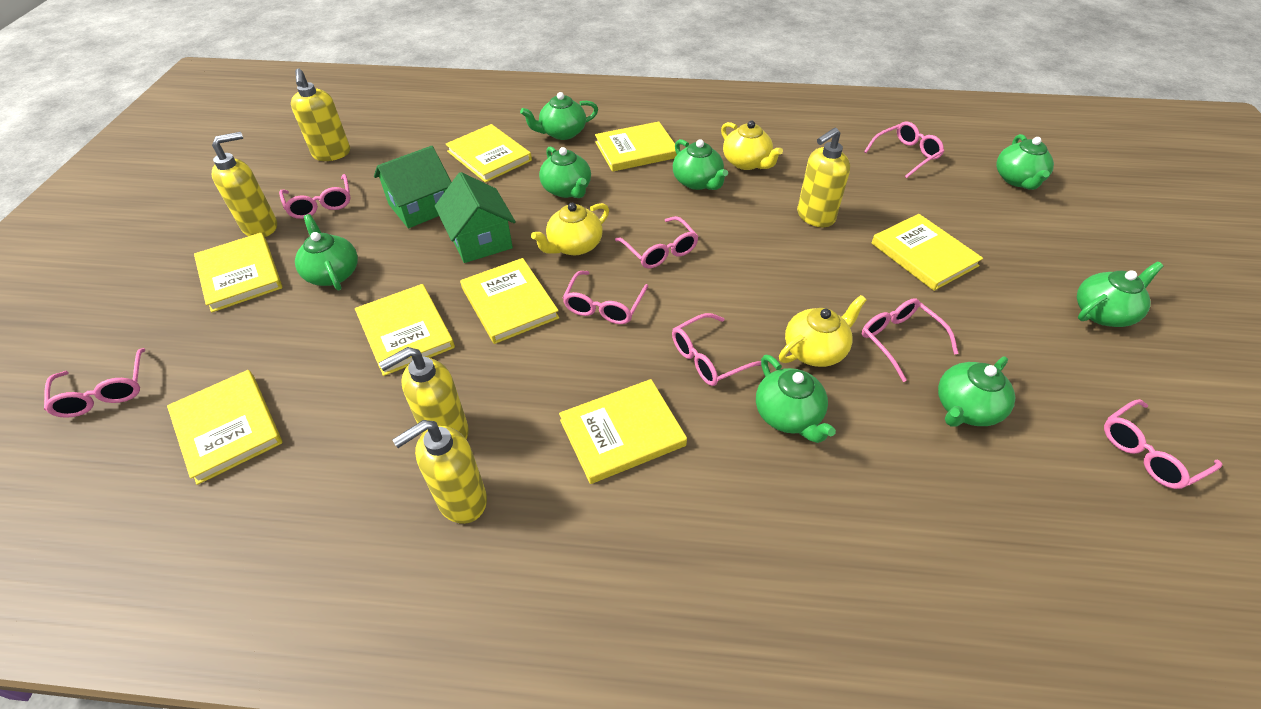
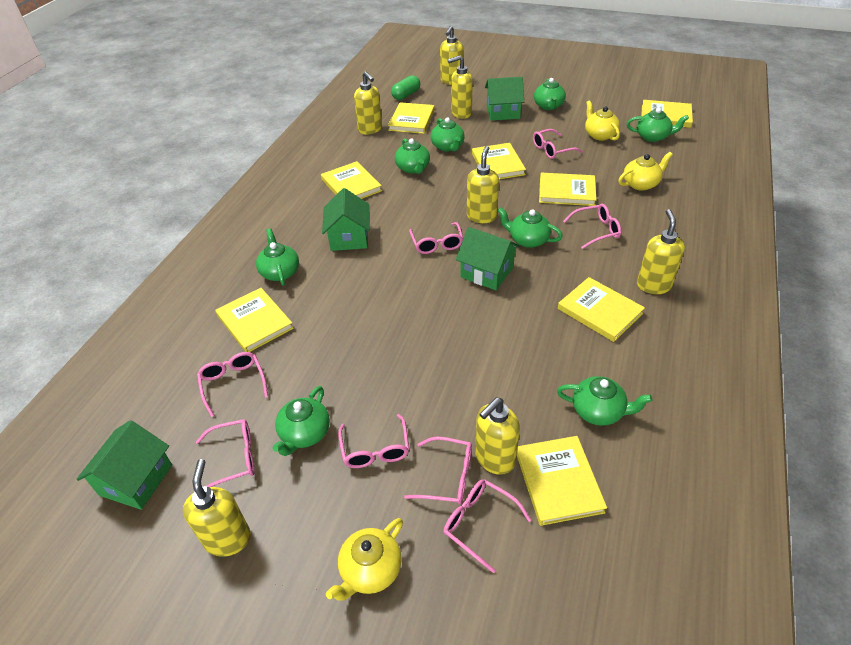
green capsule: 0 -> 1
green house: 2 -> 4
yellow soap dispenser: 5 -> 7

